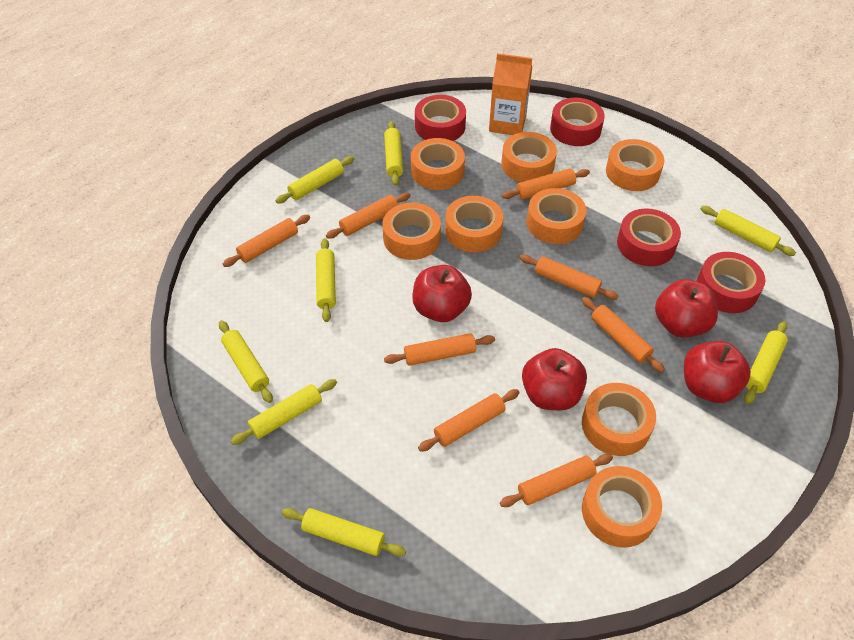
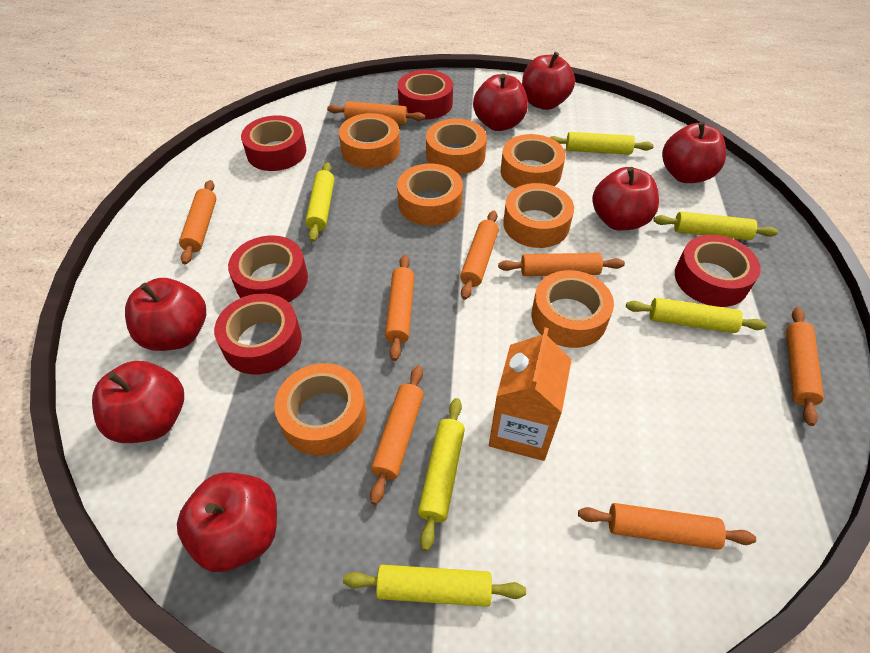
orange tape: 8 -> 7
red apple: 4 -> 7
red tape: 4 -> 5
yellow rolling pin: 8 -> 6

